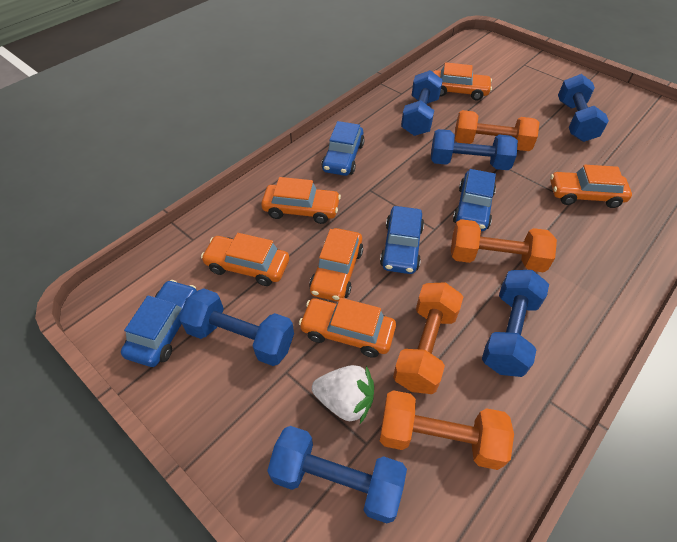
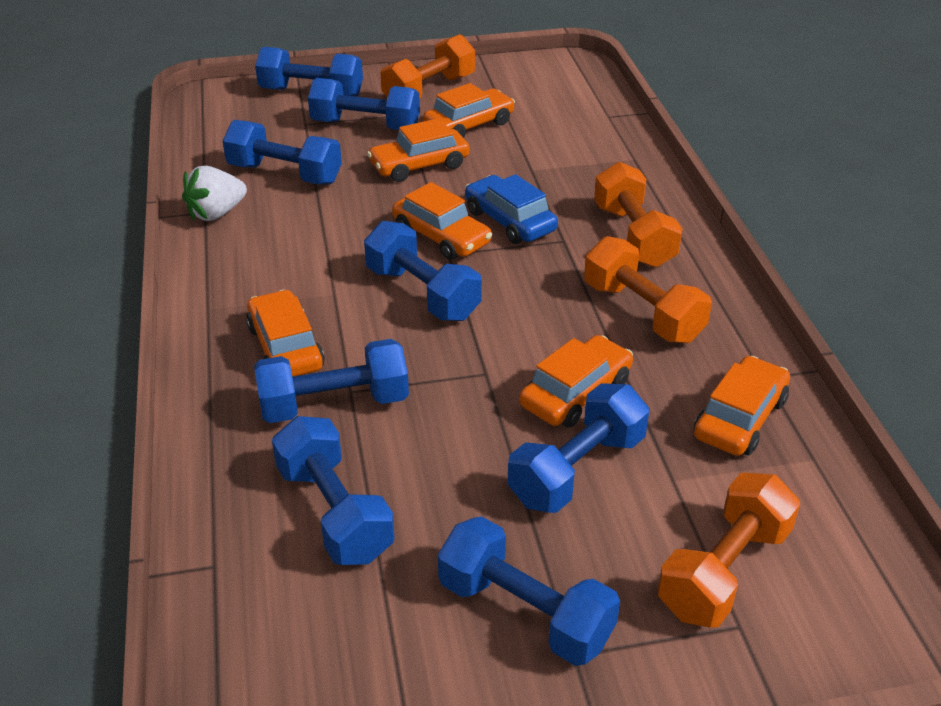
blue car: 4 -> 1
blue dumbbell: 6 -> 8

